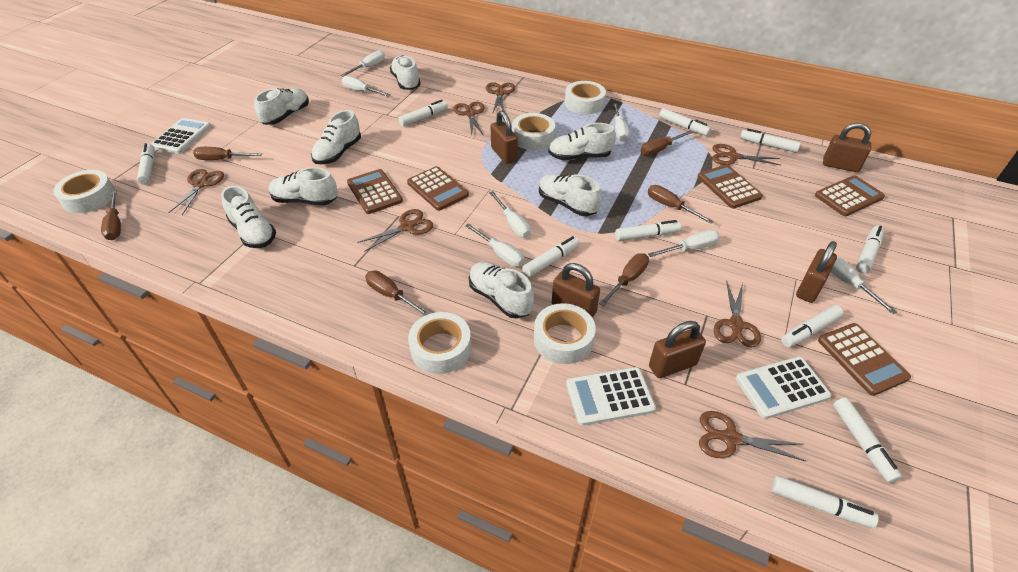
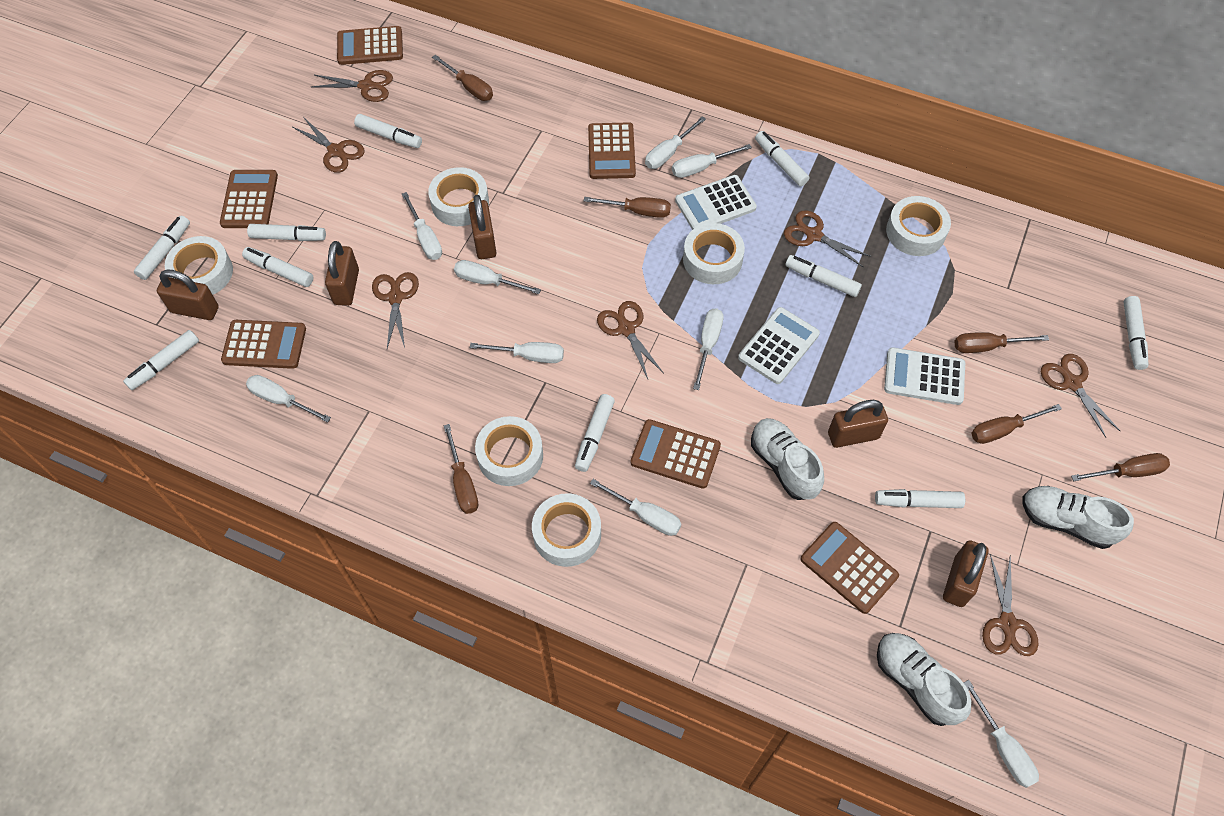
brown calculator: 5 -> 6
white screwdriver: 7 -> 9
white shoe: 8 -> 3
white tape: 5 -> 6

